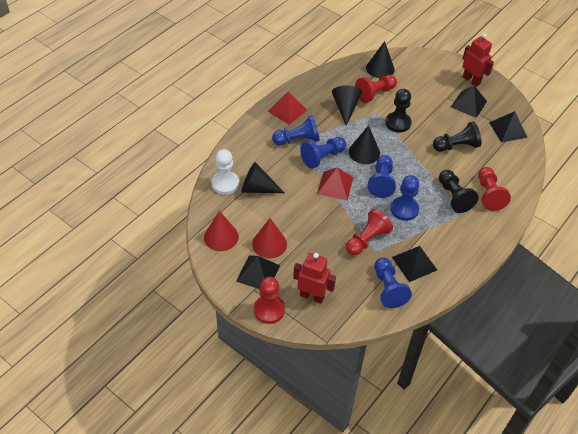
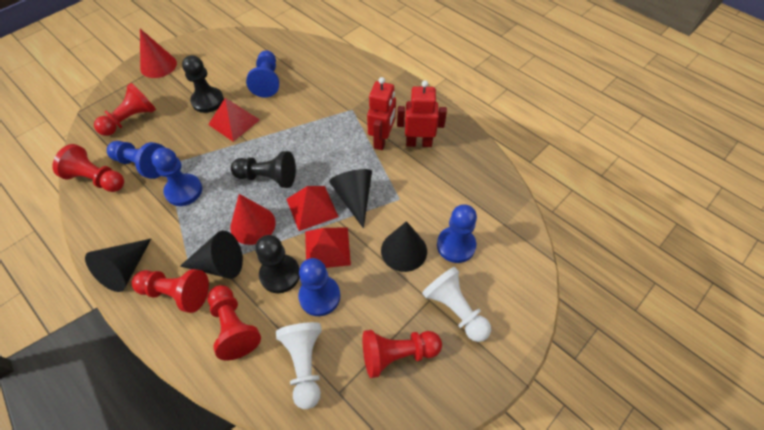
black pyramid: 4 -> 0
red pawn: 4 -> 5
red pyramid: 2 -> 3
white pawn: 1 -> 2

